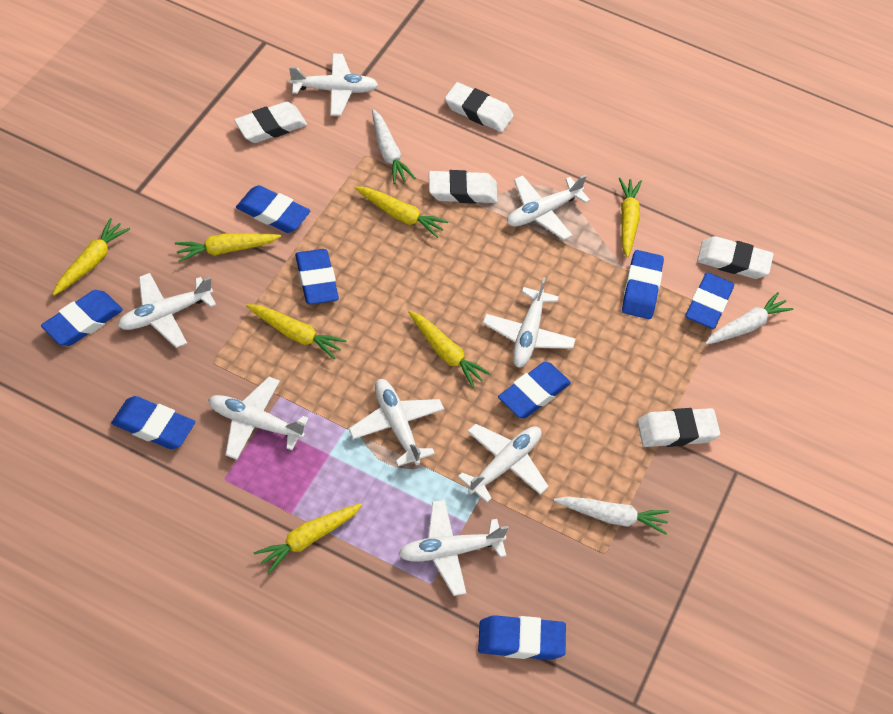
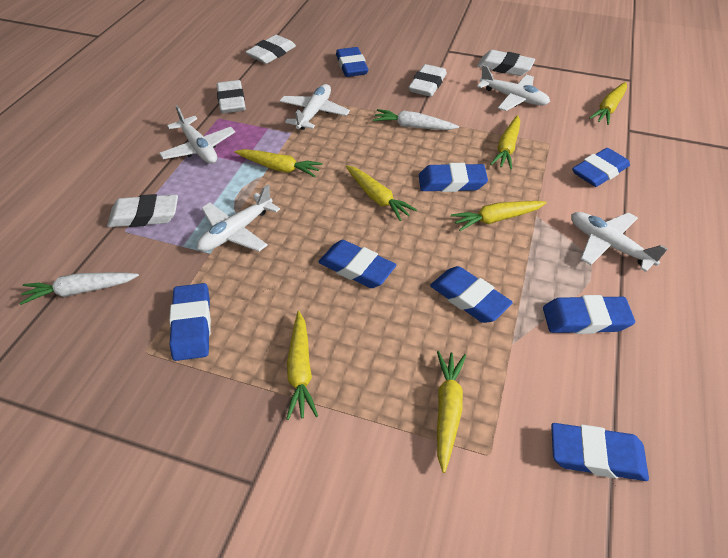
white carrot: 3 -> 2
white plane: 8 -> 5

